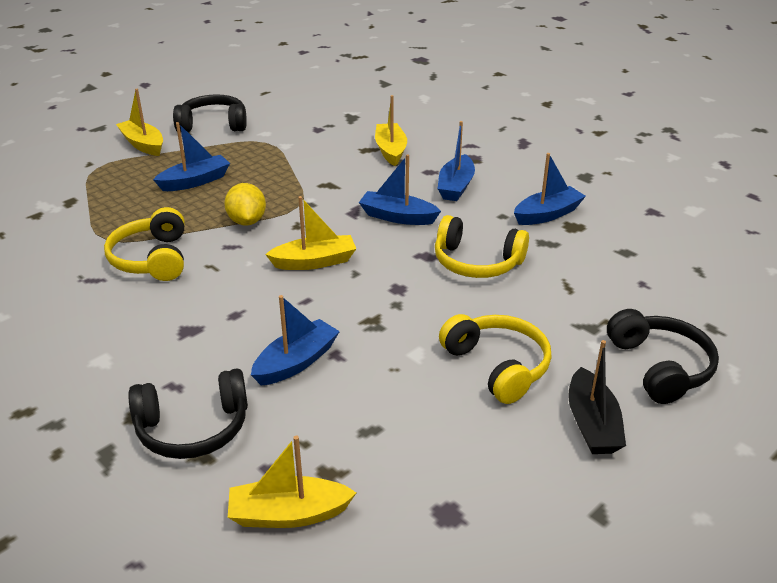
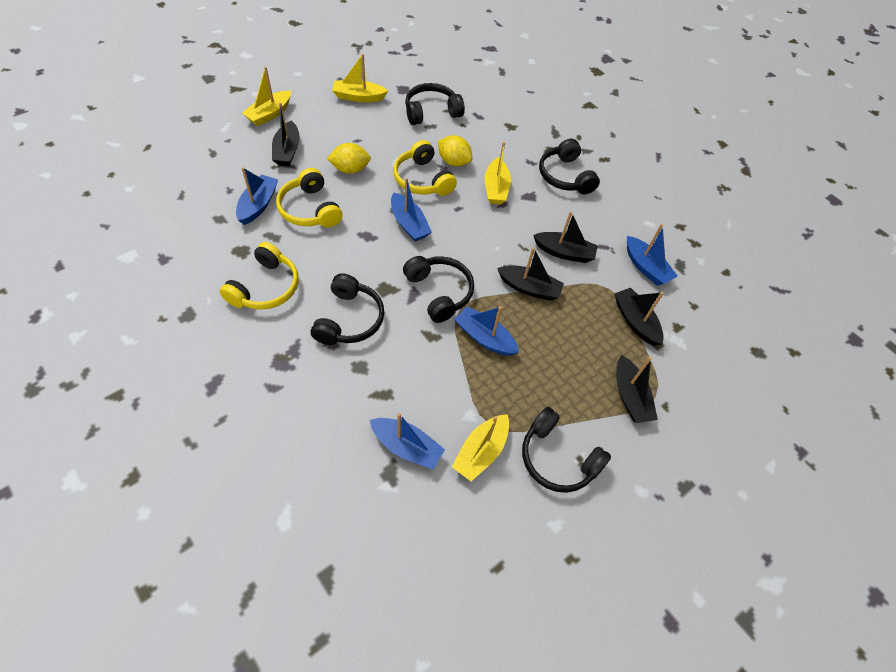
black boat: 1 -> 5
black headphones: 3 -> 5
yellow lemon: 1 -> 2

